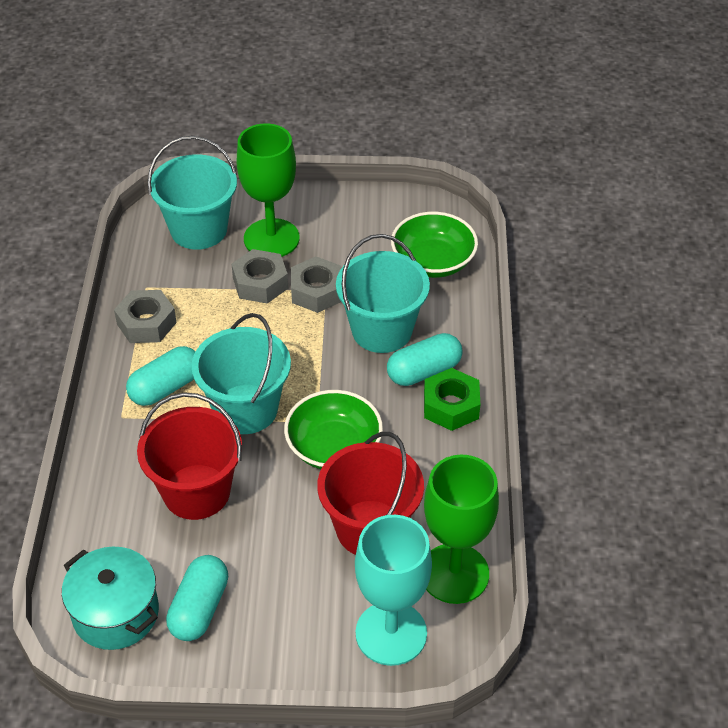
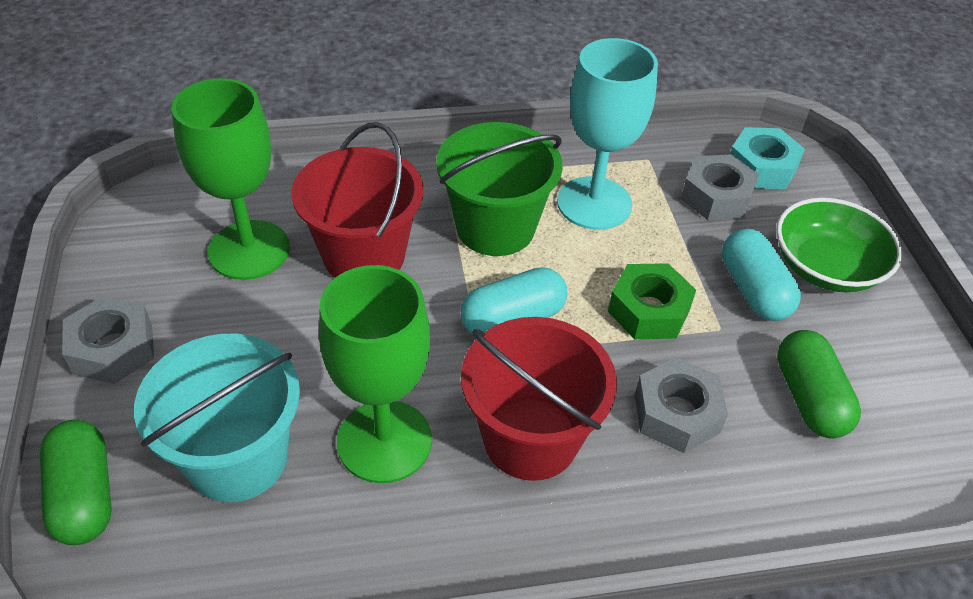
green bowl: 2 -> 1
green bucket: 0 -> 1
green capsule: 0 -> 2
turquoise bucket: 3 -> 1
turquoise capsule: 3 -> 2
turquoise nut: 0 -> 1
turquoise pot: 1 -> 0

